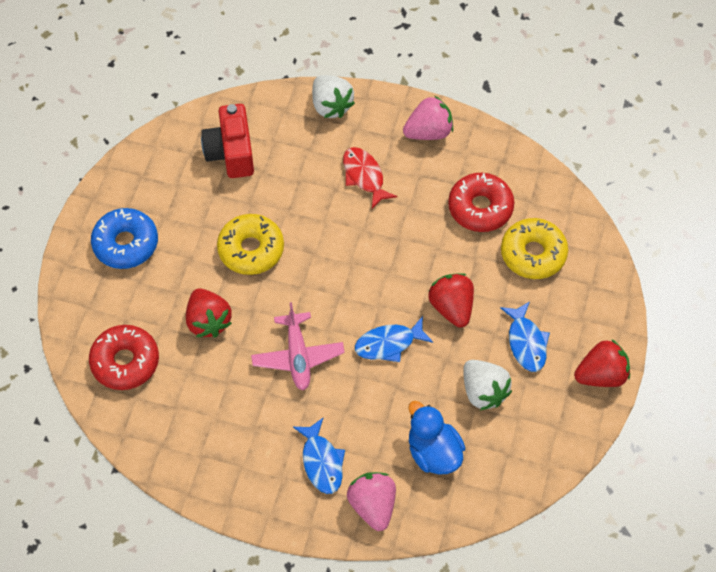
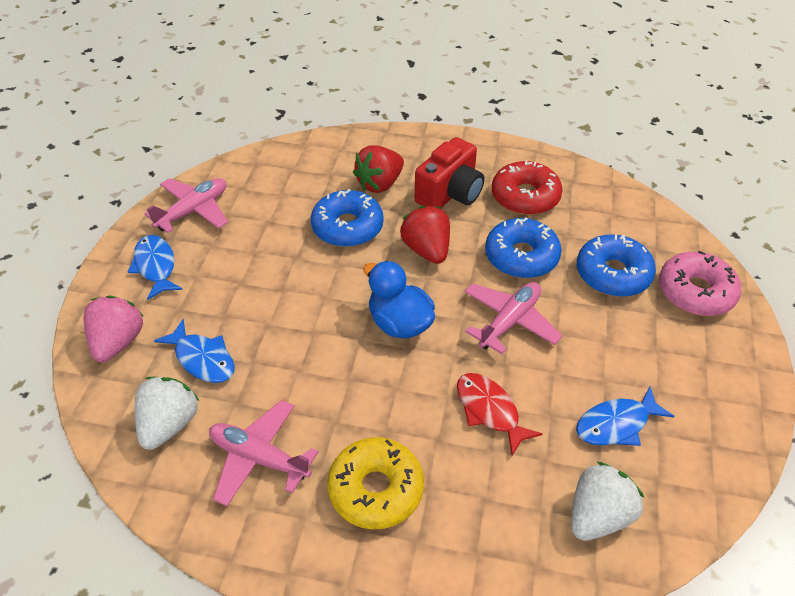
blue donut: 1 -> 3
pink donut: 0 -> 1
pink plane: 1 -> 3
pink strawberry: 2 -> 1
red donut: 2 -> 1
red strawberry: 3 -> 2
yellow donut: 2 -> 1

